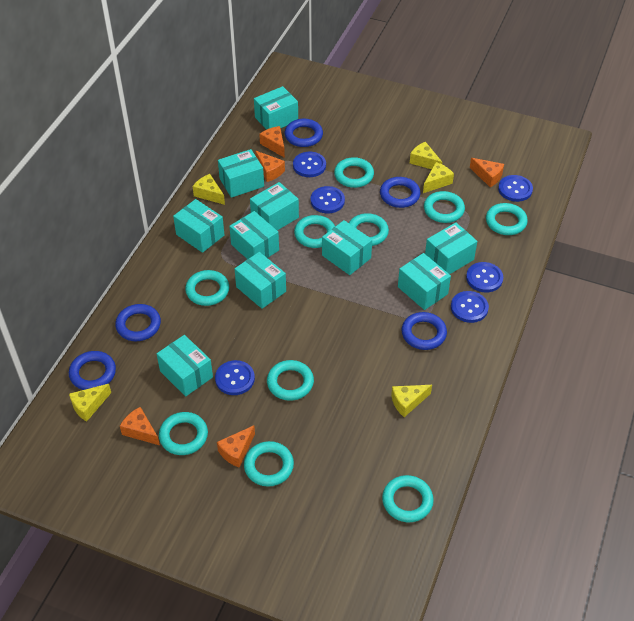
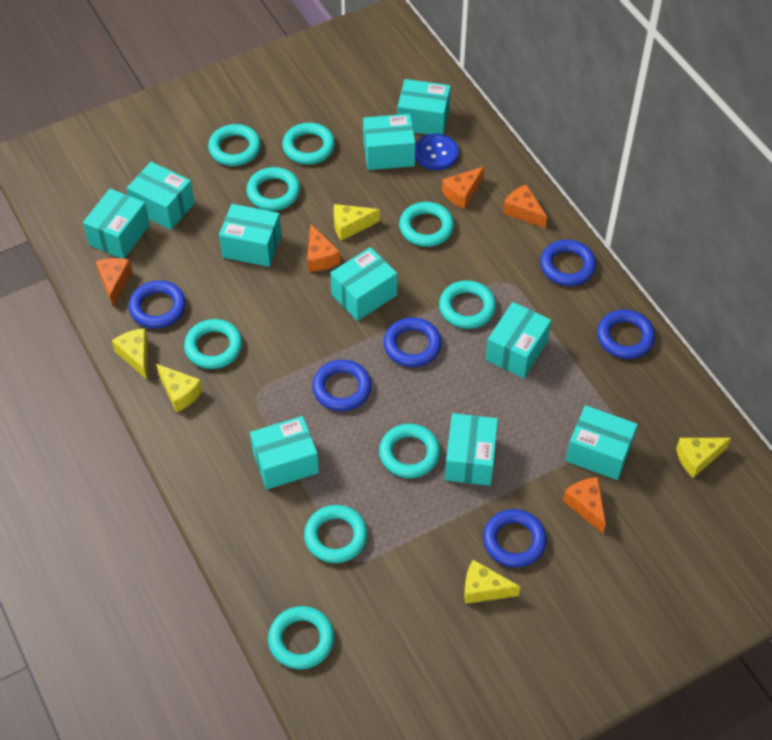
blue button: 6 -> 1
blue ring: 5 -> 6
turquoise ring: 10 -> 9

